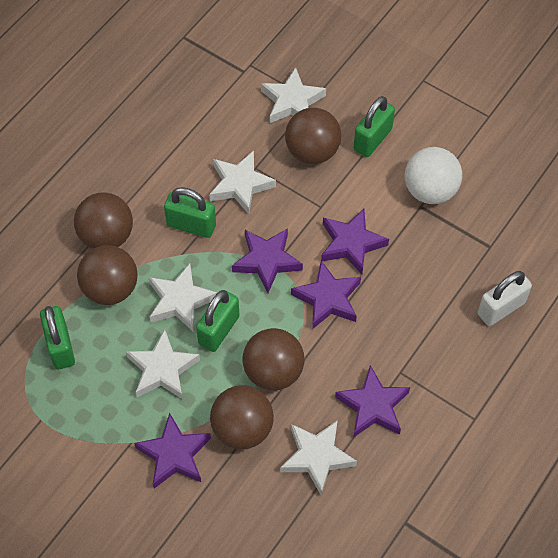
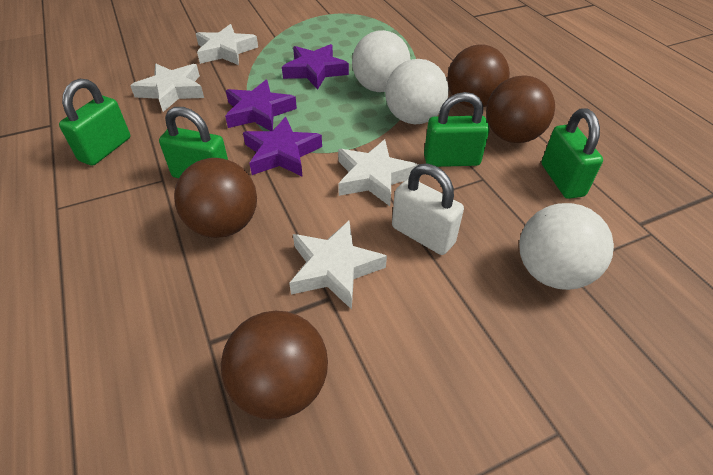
brown ball: 5 -> 4
purple star: 5 -> 3
white ball: 1 -> 3
white star: 5 -> 4

